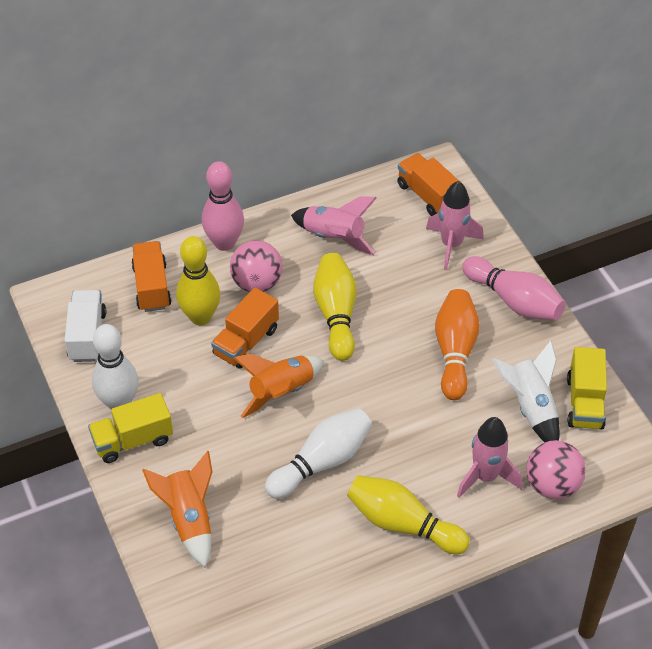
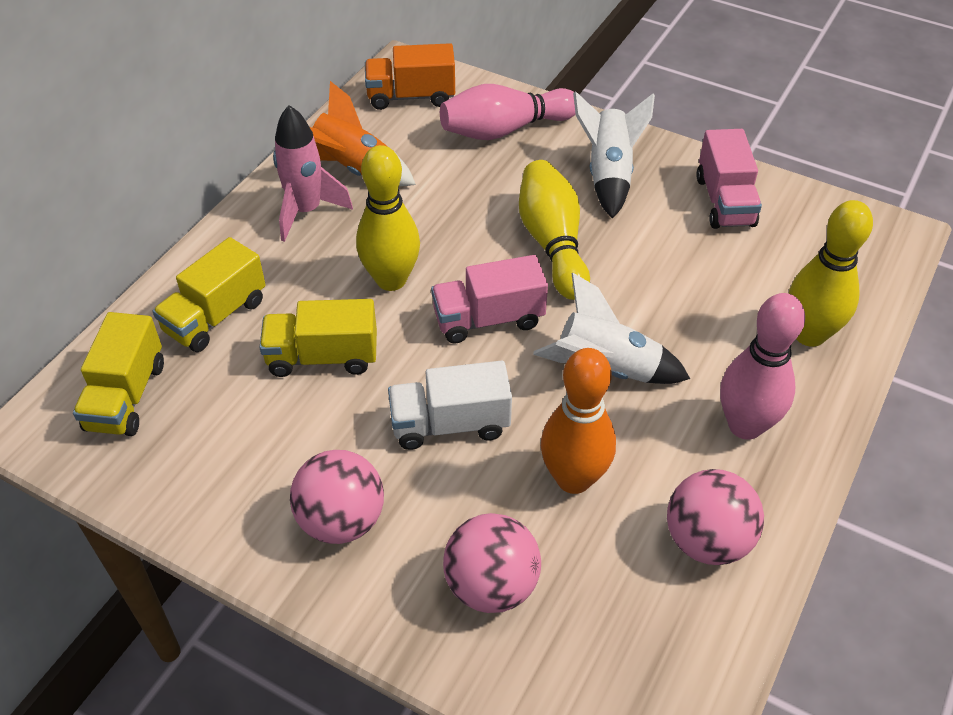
orange rocket: 2 -> 1
orange truck: 3 -> 1
pink ball: 2 -> 3
pink rocket: 3 -> 1
pink truck: 0 -> 2
white bowling pin: 2 -> 0
white rocket: 1 -> 2
yellow truck: 2 -> 3

